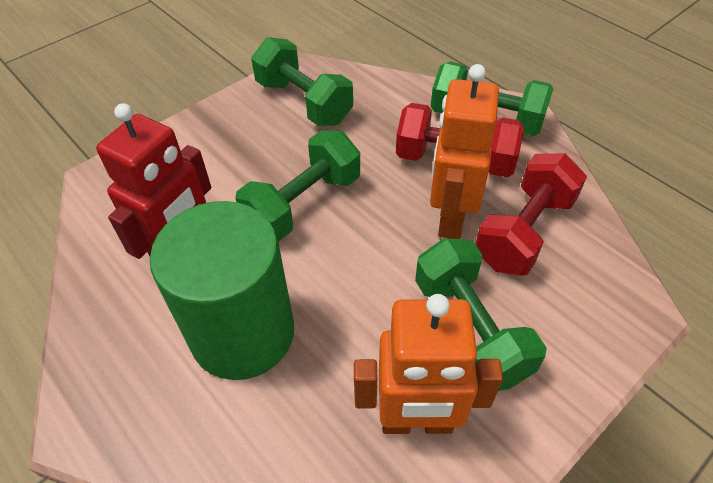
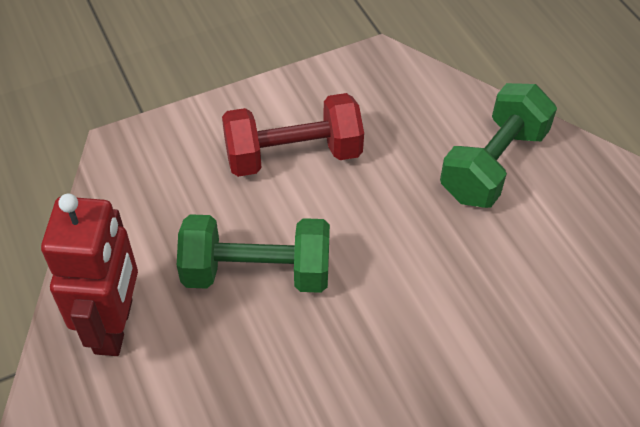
green cylinder: 1 -> 0
green dumbbell: 4 -> 2
orange robot: 2 -> 0
red dumbbell: 2 -> 1

